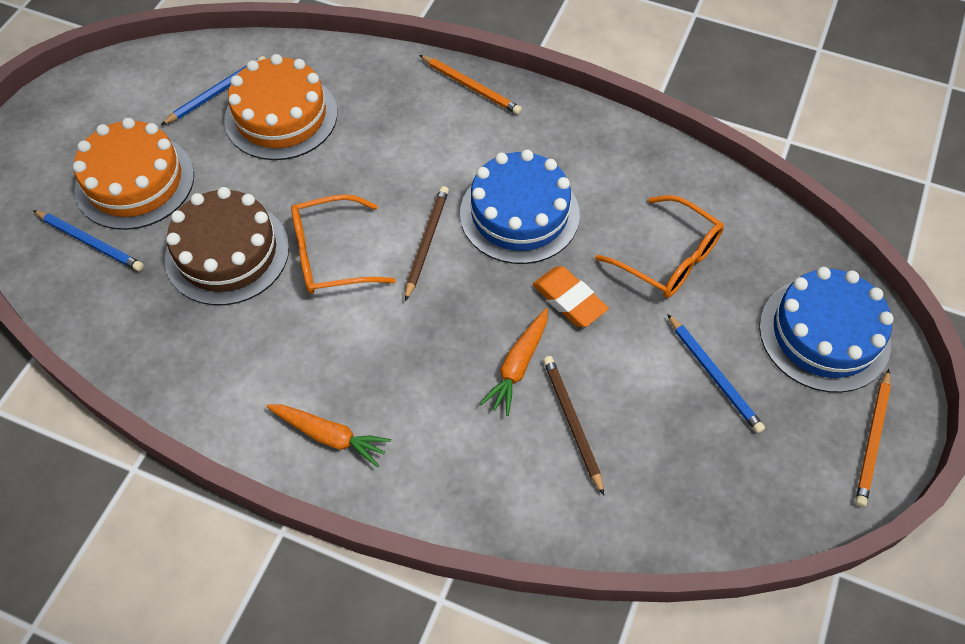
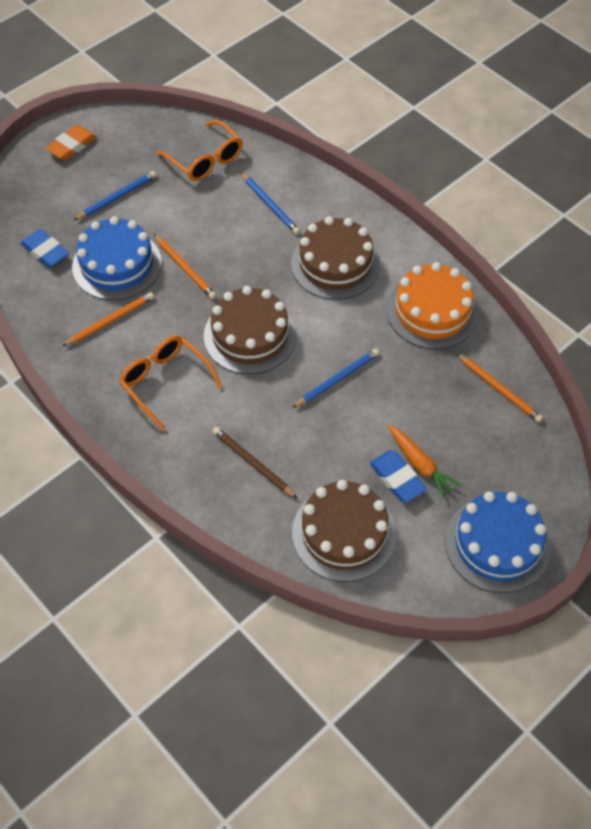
blue eraser: 0 -> 2
brown cake: 1 -> 3
brown pencil: 2 -> 1
orange cake: 2 -> 1
orange carrot: 2 -> 1
orange pencil: 2 -> 3

